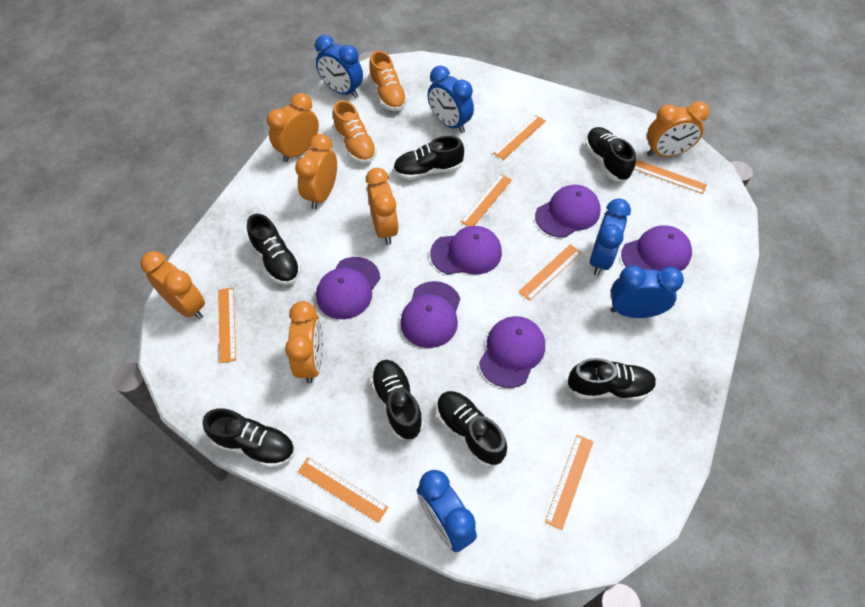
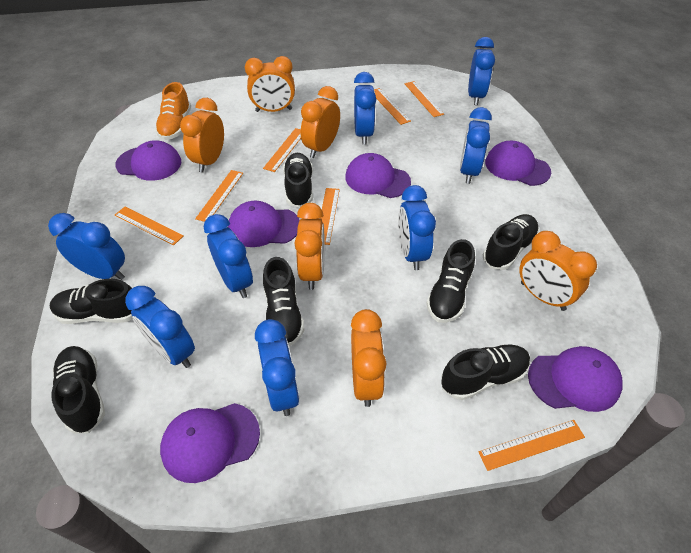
blue clock: 5 -> 8
orange shoe: 2 -> 1

